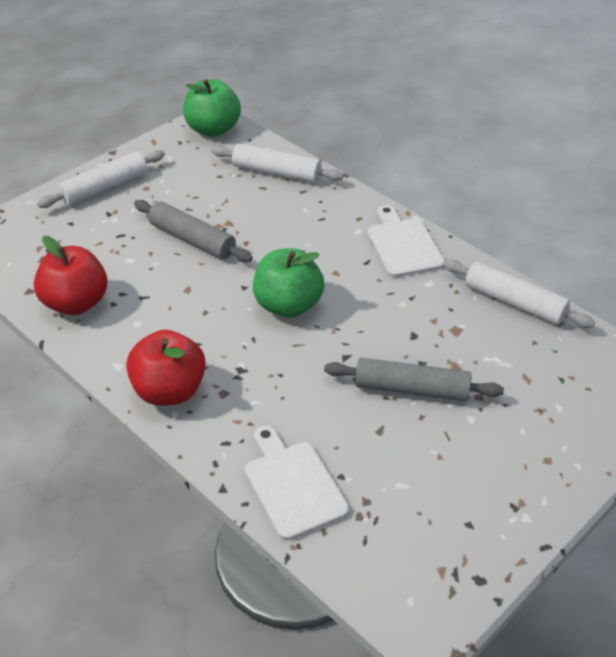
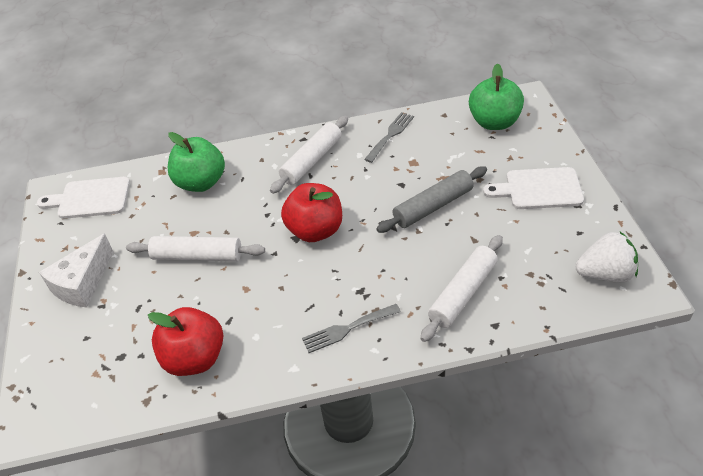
grey fork: 0 -> 2
grey rolling pin: 2 -> 1
white cheese: 0 -> 1
white strawberry: 0 -> 1

